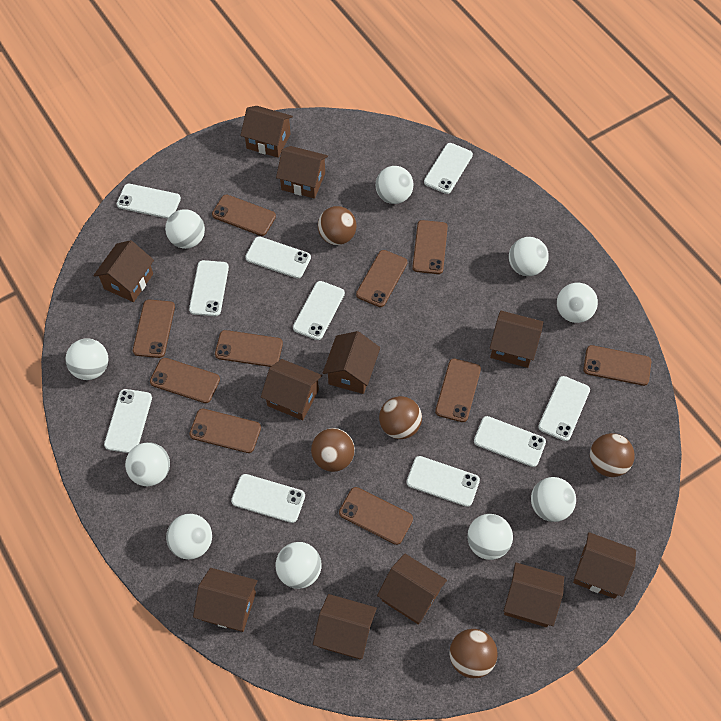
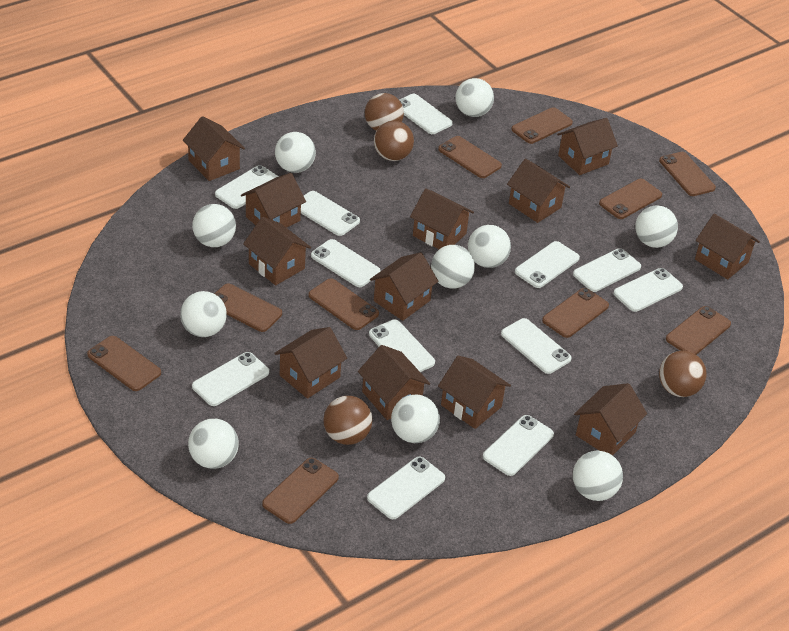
brown ball: 5 -> 4
brown house: 11 -> 12
white phone: 10 -> 12

